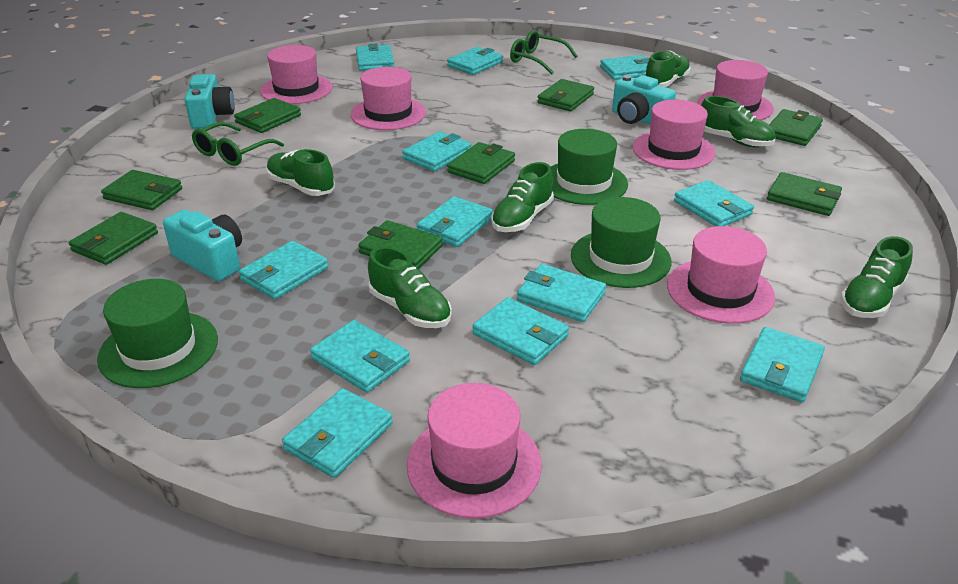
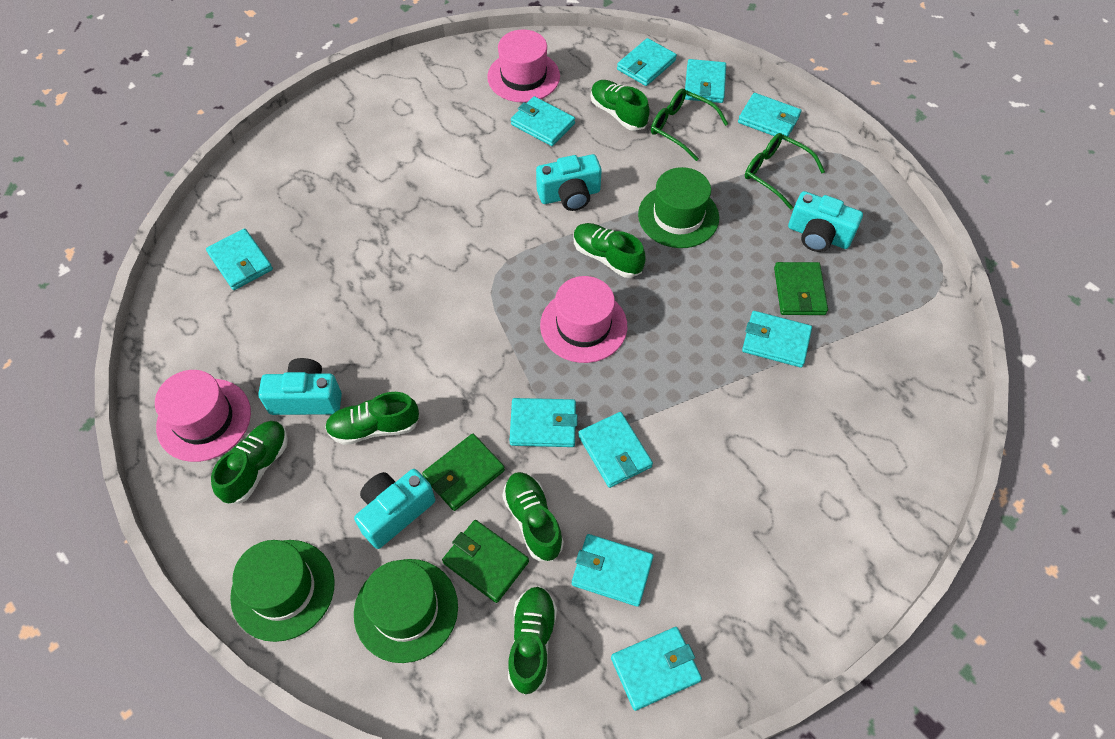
green wallet: 8 -> 3
pink hat: 6 -> 3
turquoise camera: 3 -> 4
turquoise wallet: 12 -> 10

